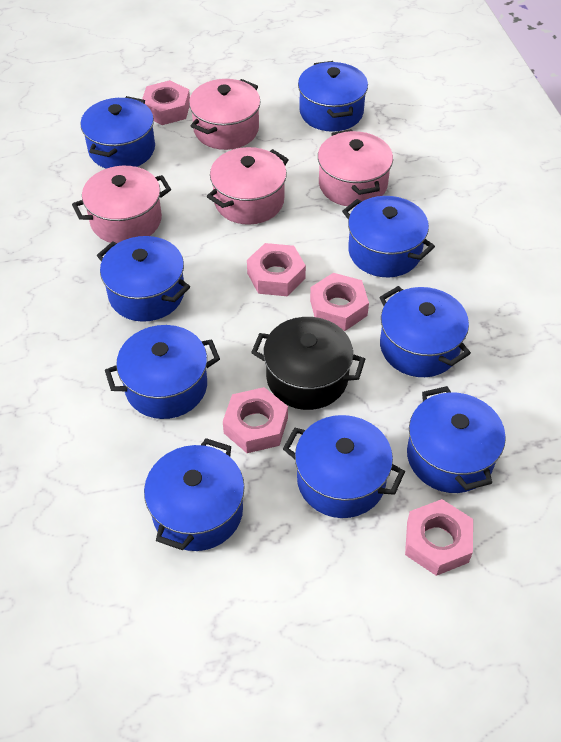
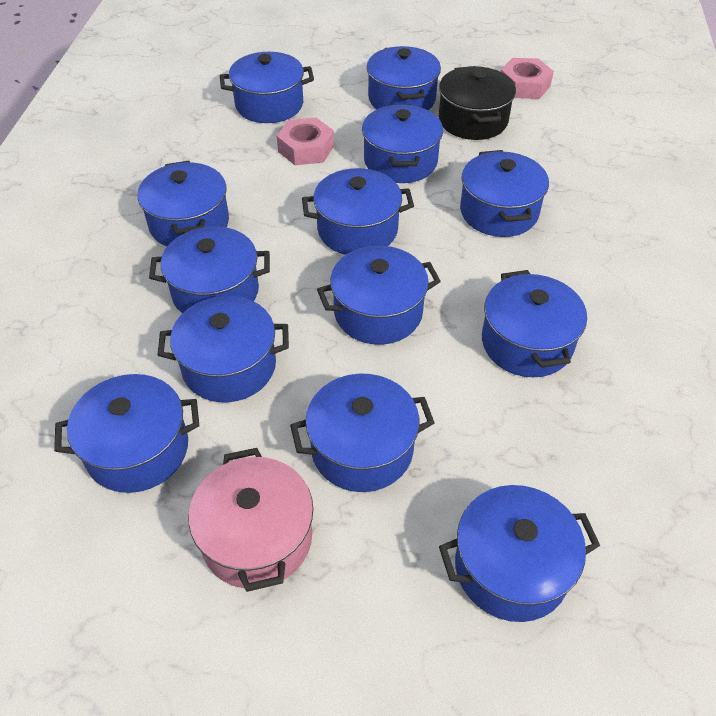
blue pot: 9 -> 13
pink nut: 5 -> 2
pink pot: 4 -> 1

